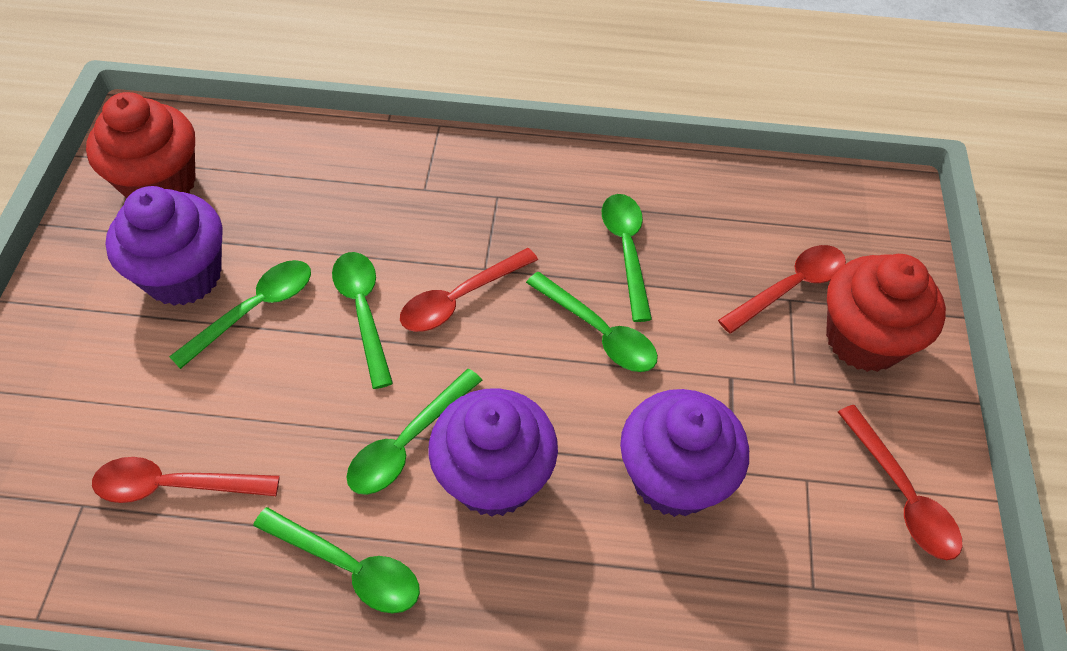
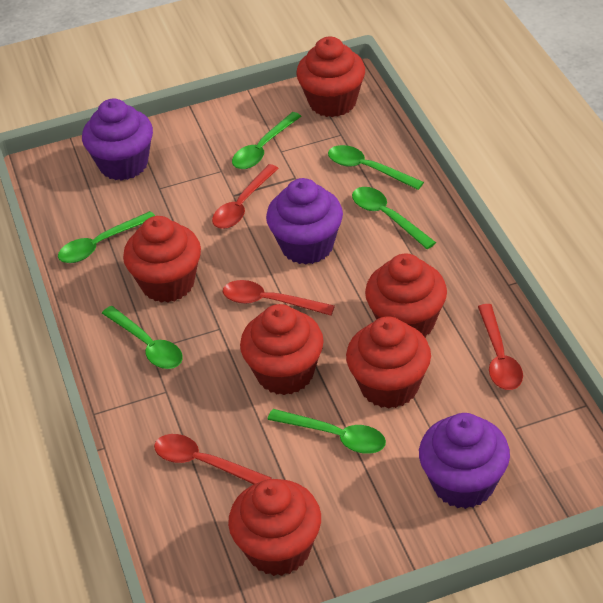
red cupcake: 2 -> 6

